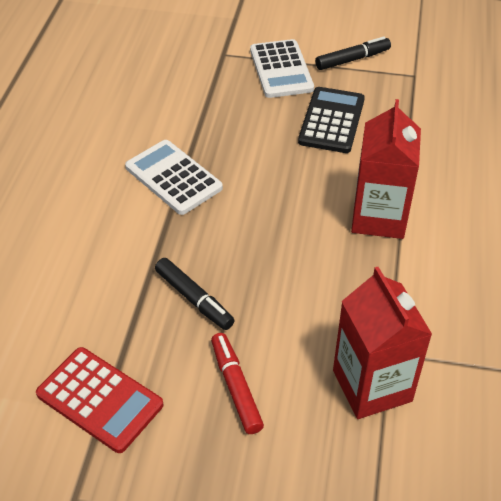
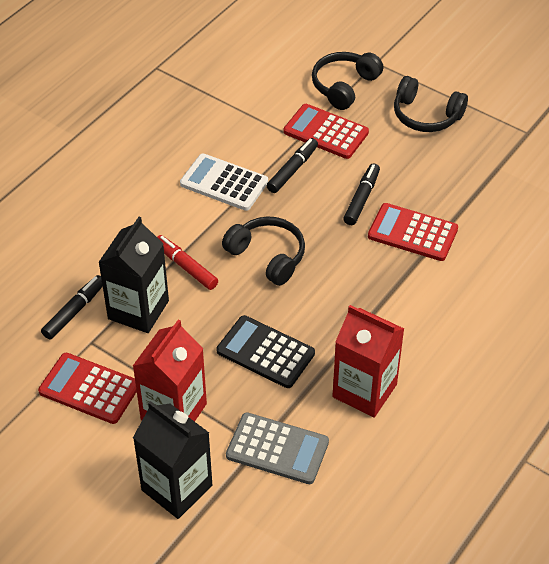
black carton: 0 -> 2
black headphones: 0 -> 3
black marker: 2 -> 3
grey calculator: 0 -> 1
red calculator: 1 -> 3
white calculator: 2 -> 1

